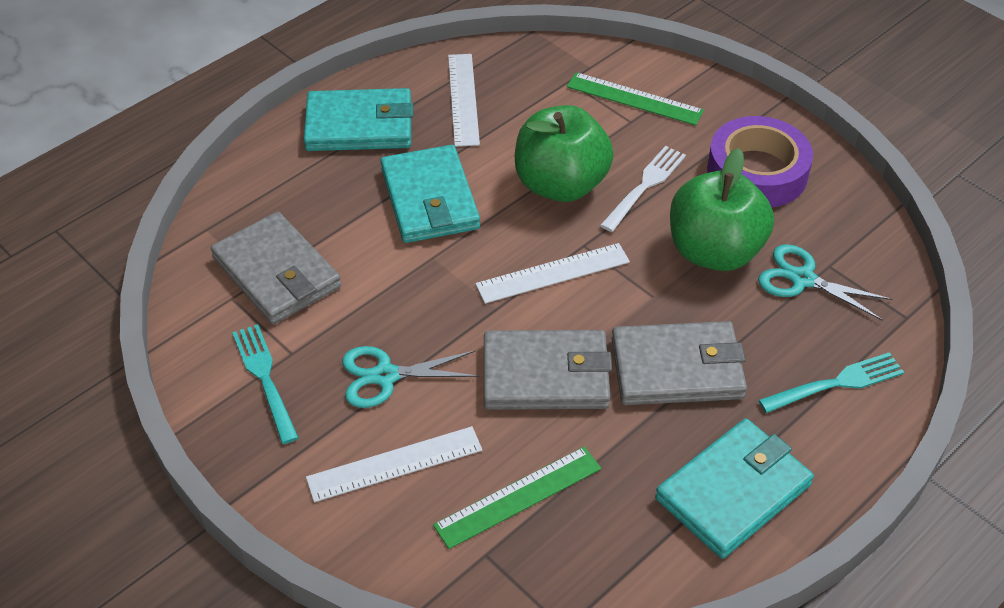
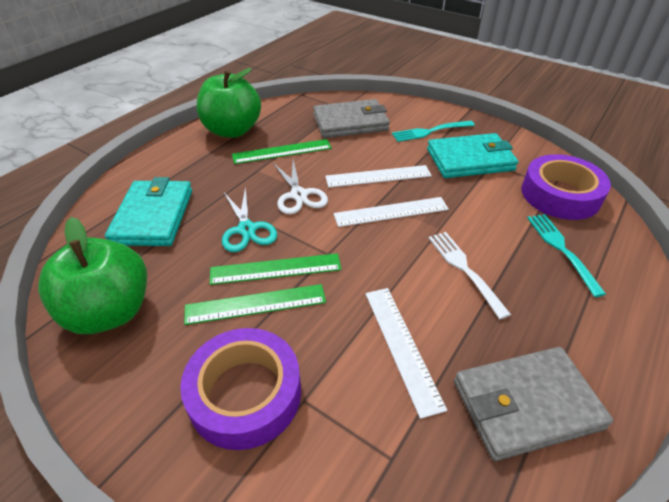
green ruler: 2 -> 3
grey wallet: 3 -> 2
purple tape: 1 -> 2
turquoise scissors: 2 -> 1
turquoise wallet: 3 -> 2
white scissors: 0 -> 1

